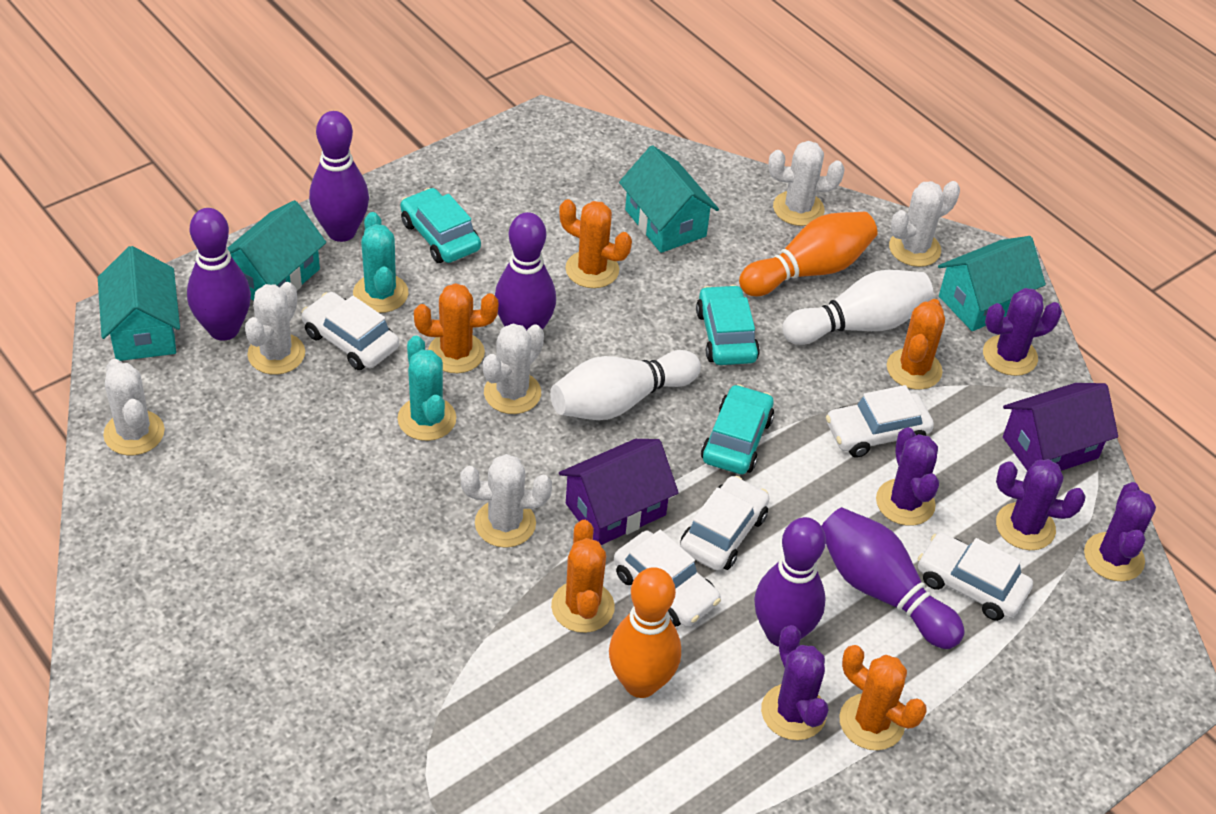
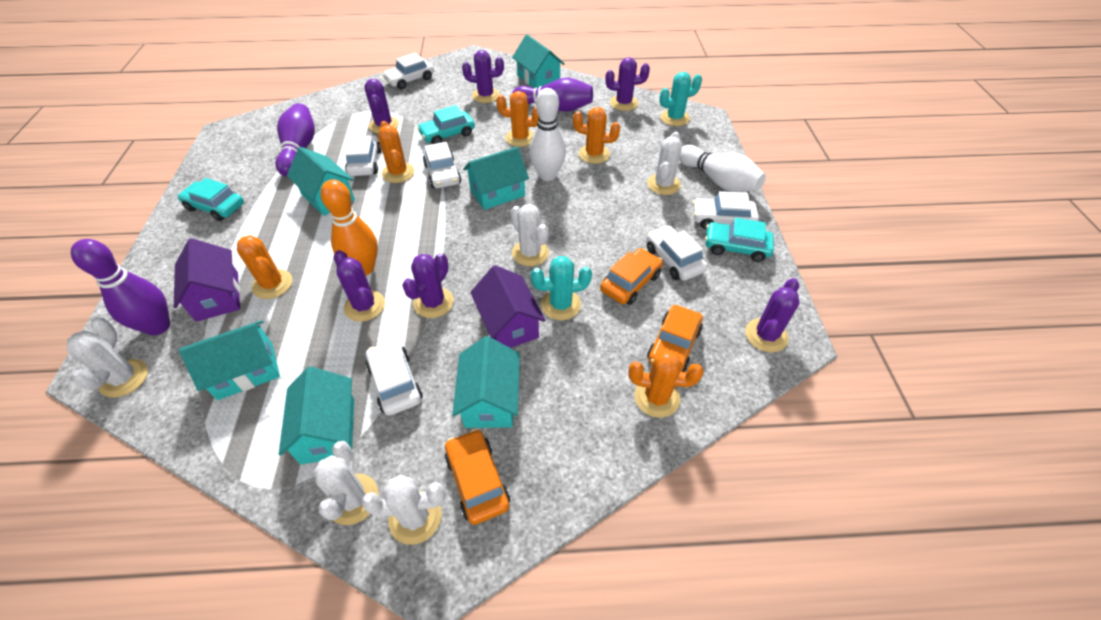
orange bowling pin: 2 -> 1
orange car: 0 -> 3
purple bowling pin: 5 -> 3
purple cactus: 5 -> 6
turquoise house: 4 -> 6
white cactus: 6 -> 5
white car: 5 -> 6

